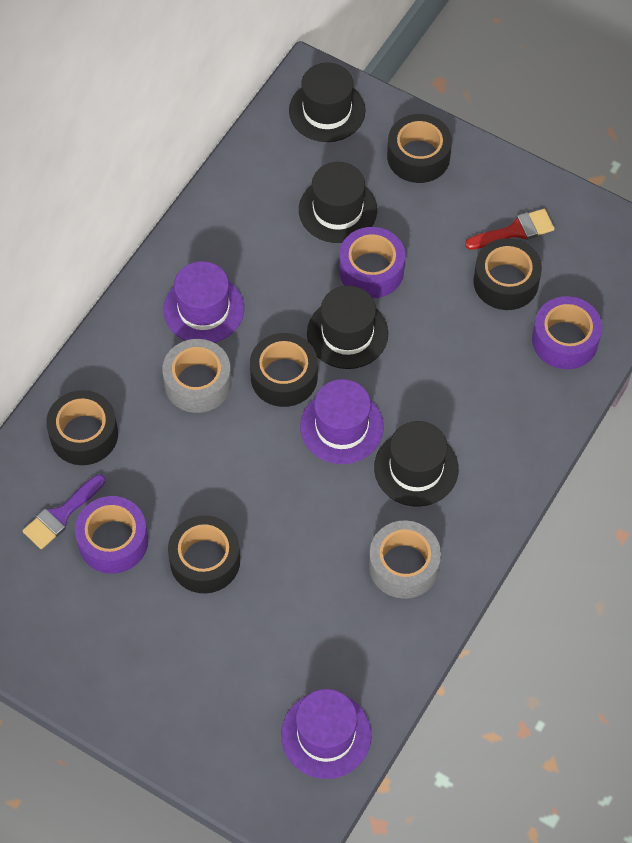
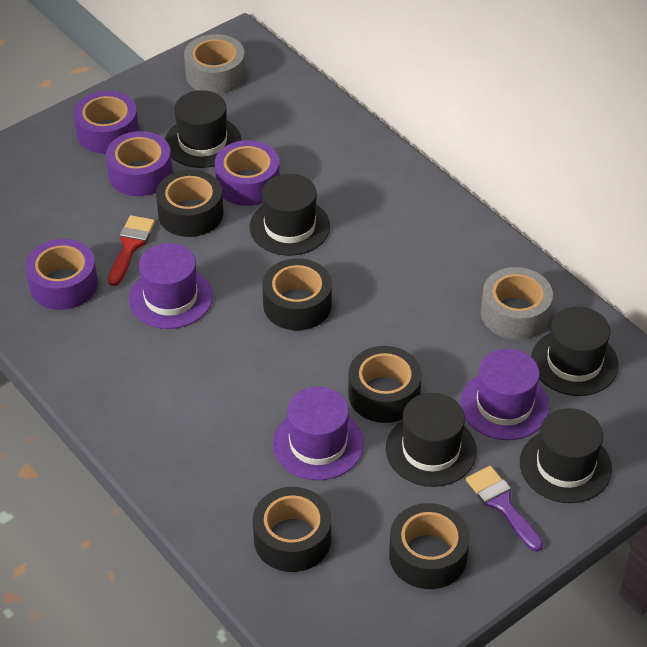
black hat: 4 -> 5
purple tape: 3 -> 4

